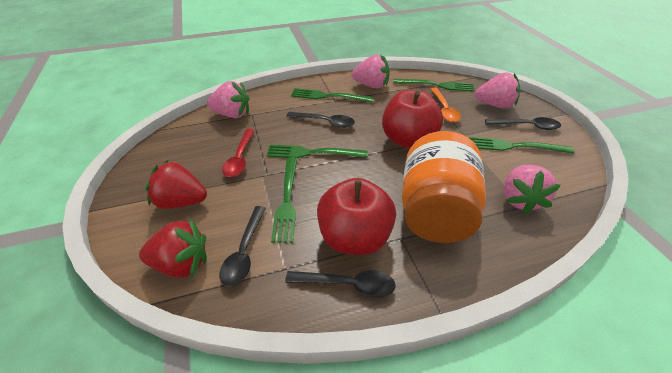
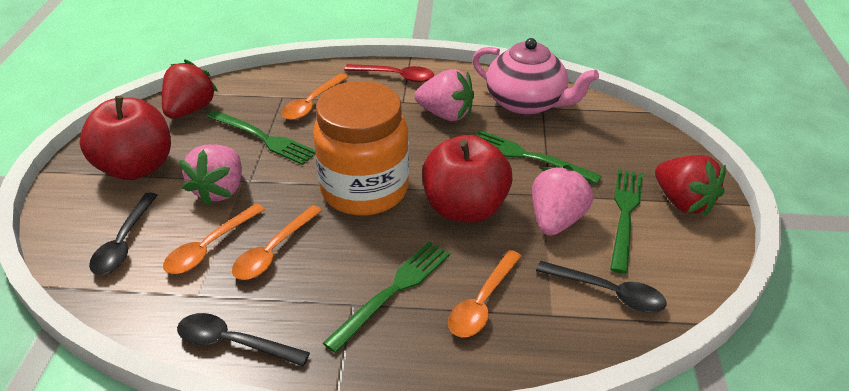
black spoon: 4 -> 3
green fork: 5 -> 4
orange spoon: 1 -> 4
pink strawberry: 4 -> 3
pink teapot: 0 -> 1

